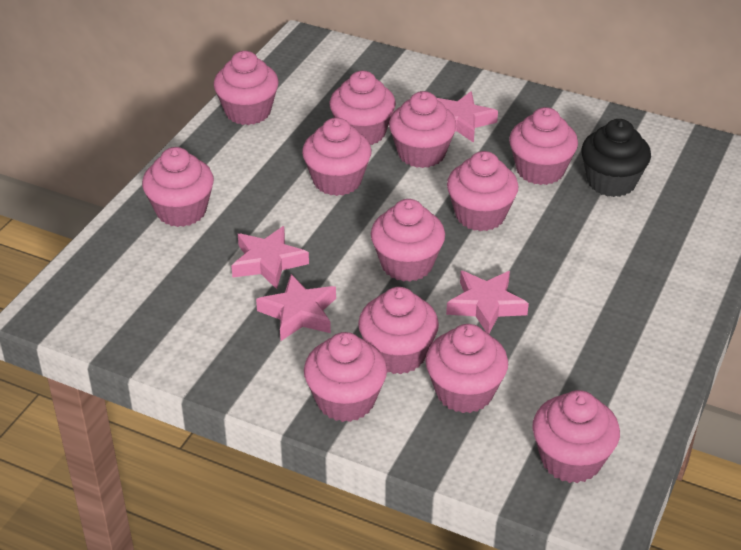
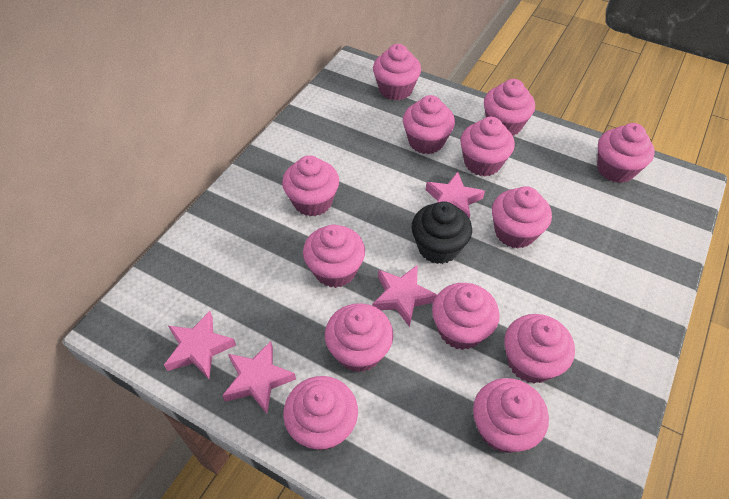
pink cupcake: 12 -> 13

